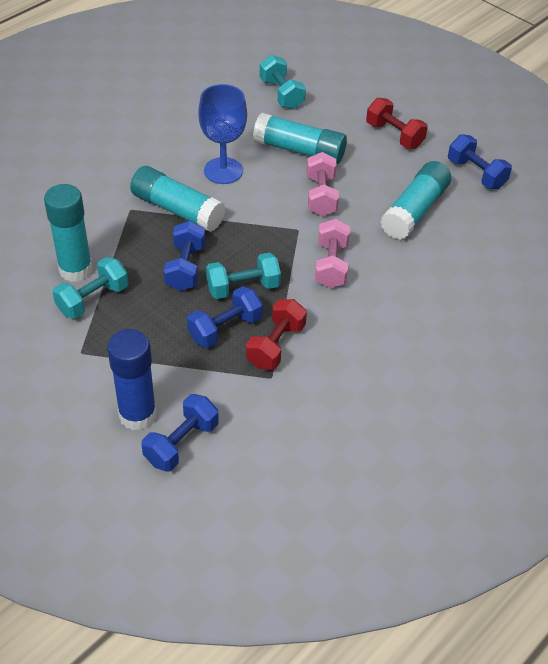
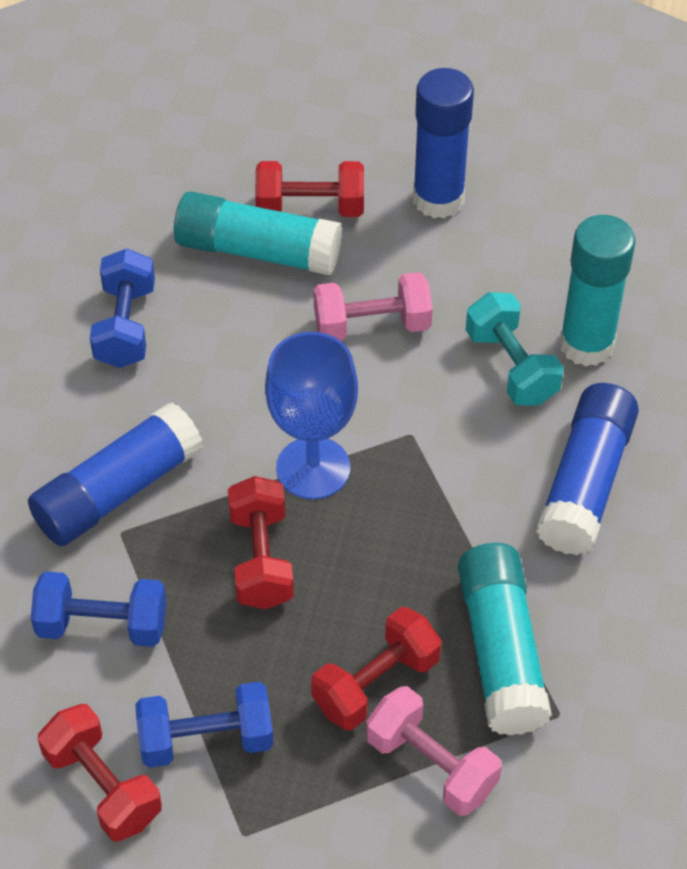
blue dumbbell: 4 -> 3
blue glue stick: 1 -> 3
red dumbbell: 2 -> 4
turquoise dumbbell: 3 -> 1
turquoise glue stick: 4 -> 3

